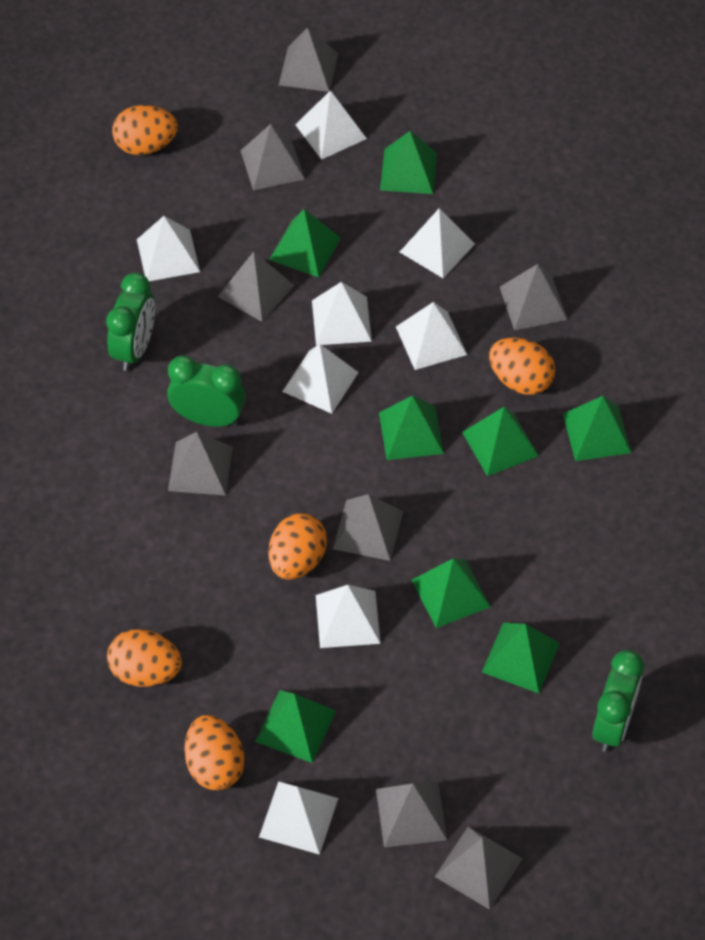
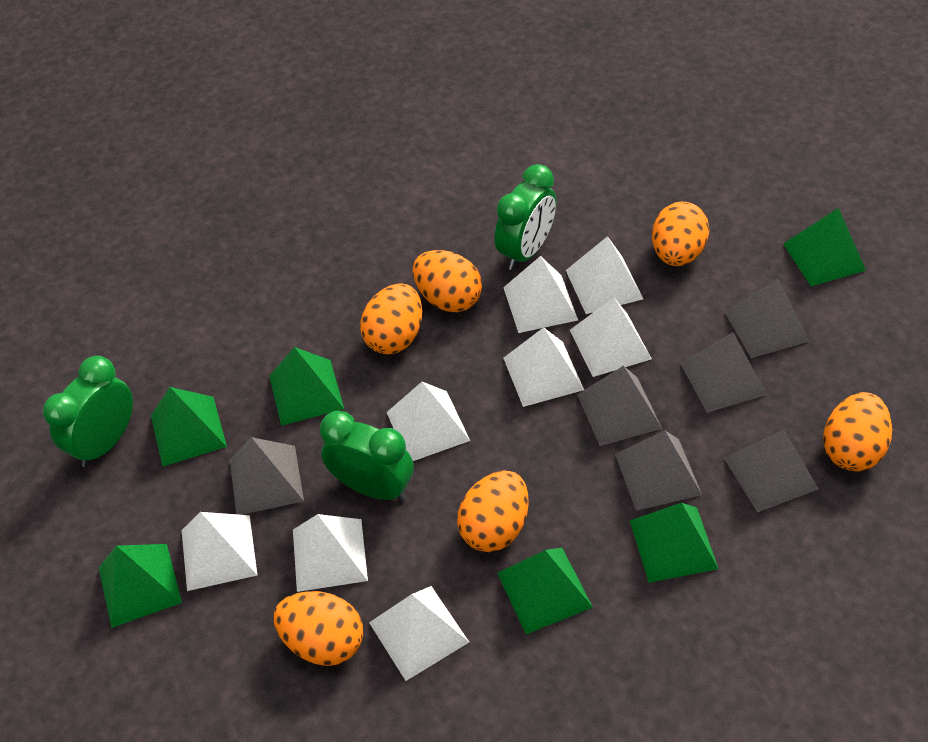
green pyramid: 8 -> 6
grey pyramid: 8 -> 6
orange egg: 5 -> 6

